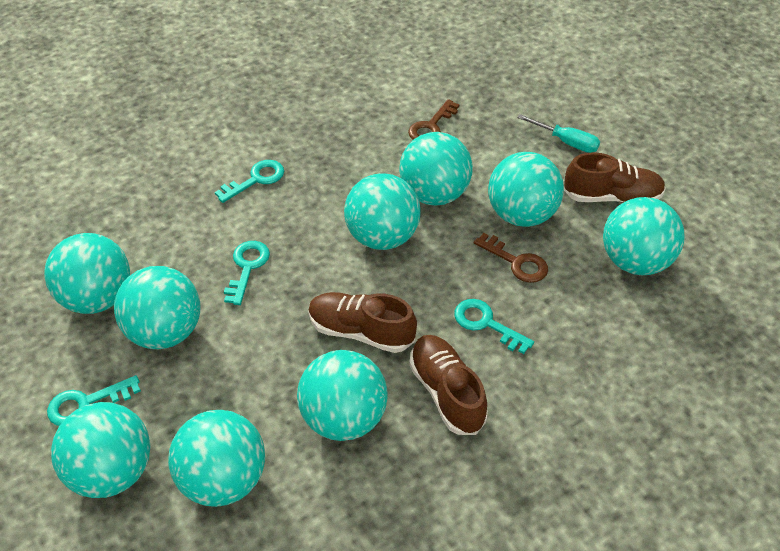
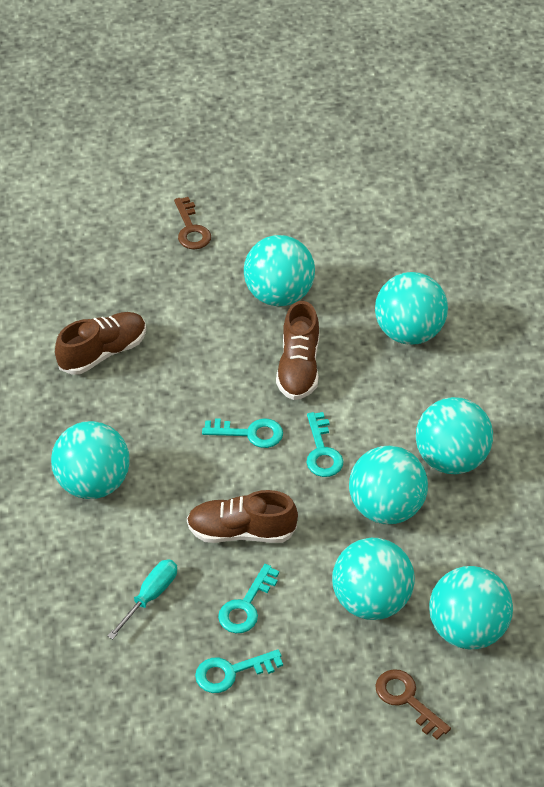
turquoise ball: 9 -> 7

